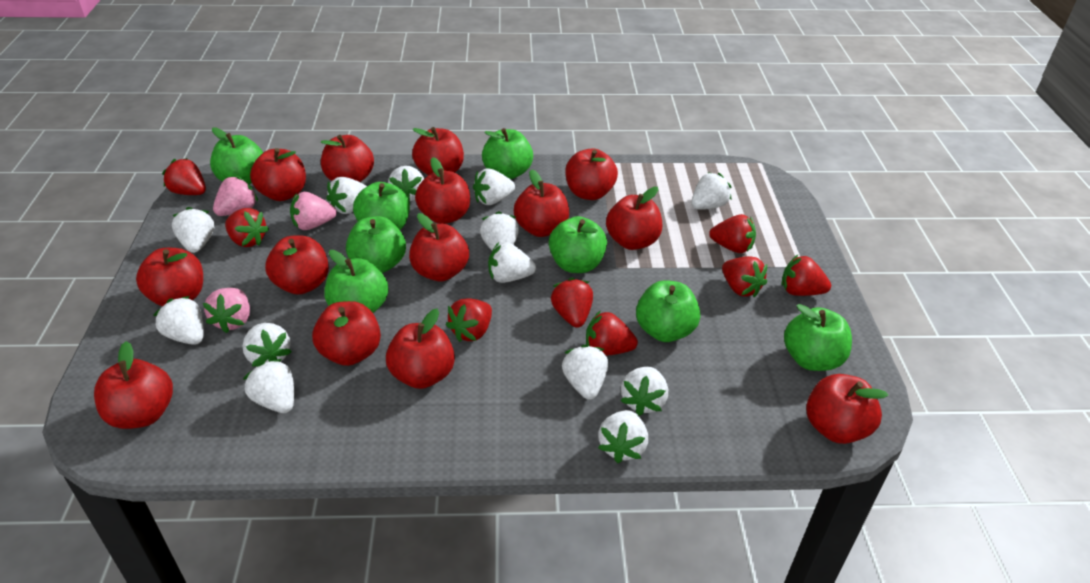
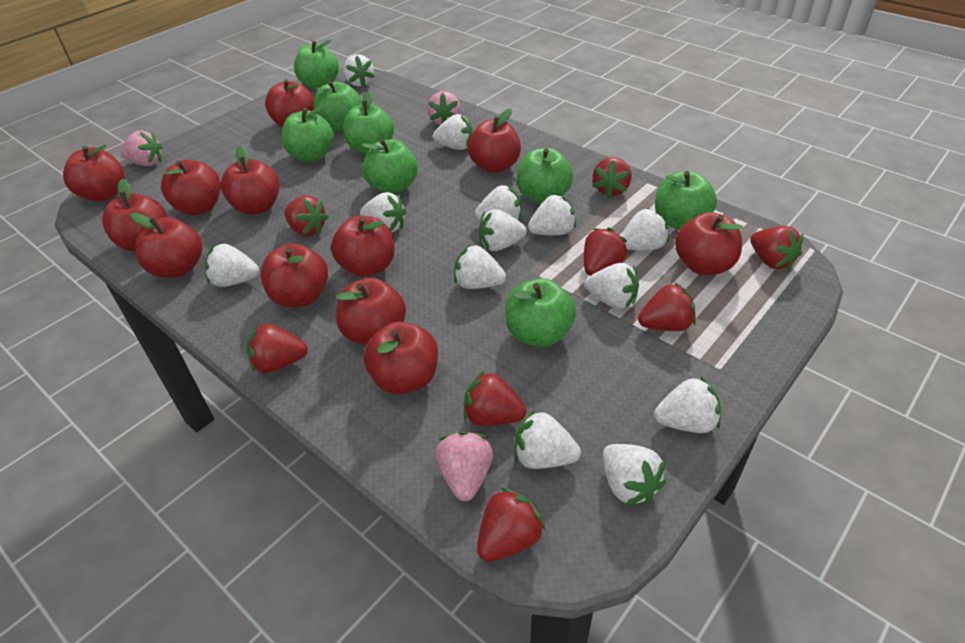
red apple: 14 -> 12

